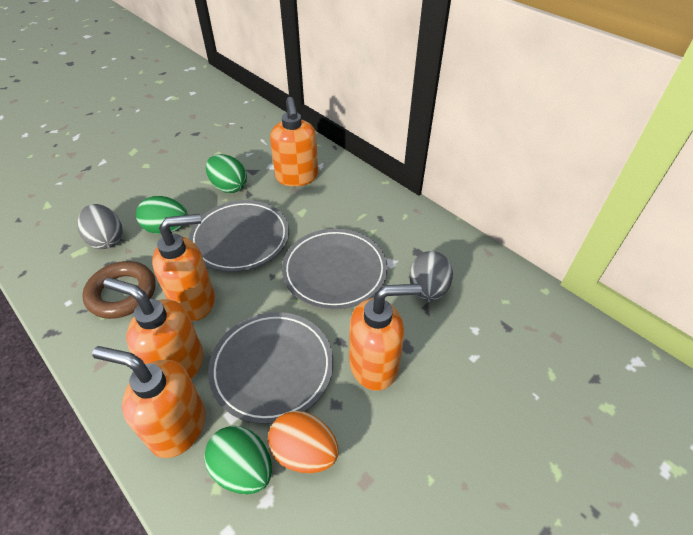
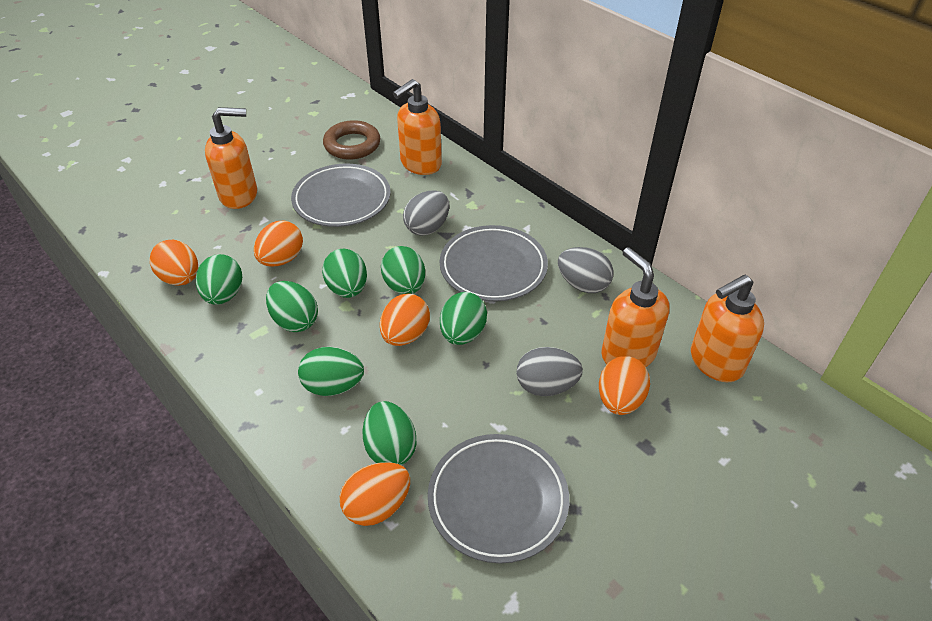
green egg: 3 -> 7
grey egg: 2 -> 3
orange egg: 1 -> 5
orange soap dispenser: 5 -> 4

